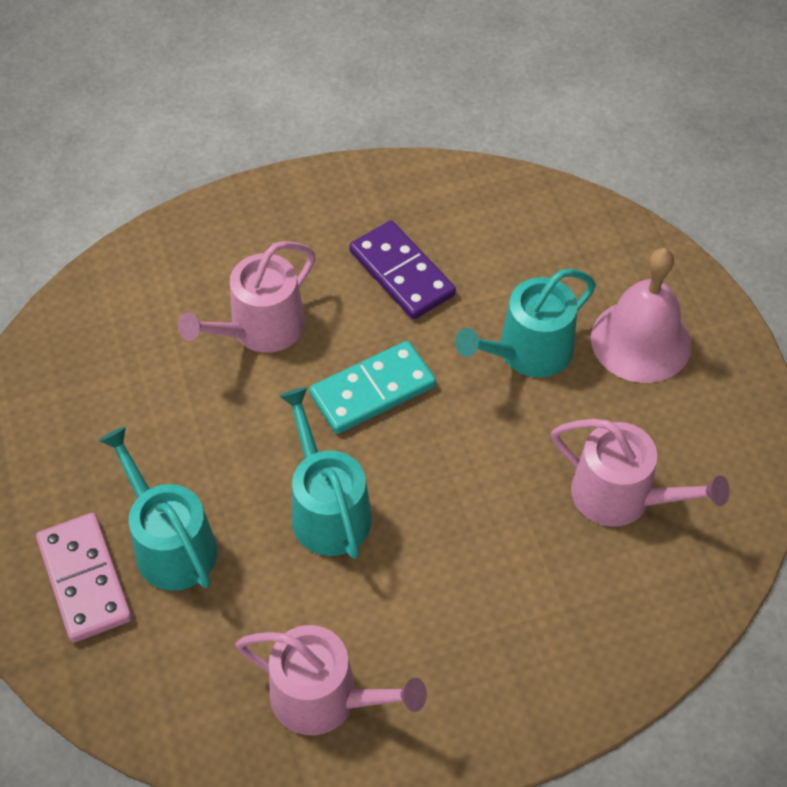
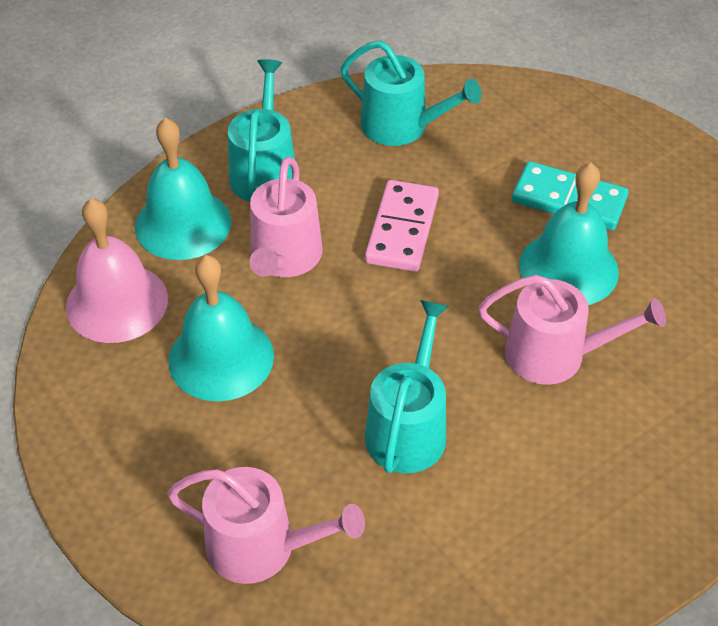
purple domino: 1 -> 0
turquoise bell: 0 -> 3

